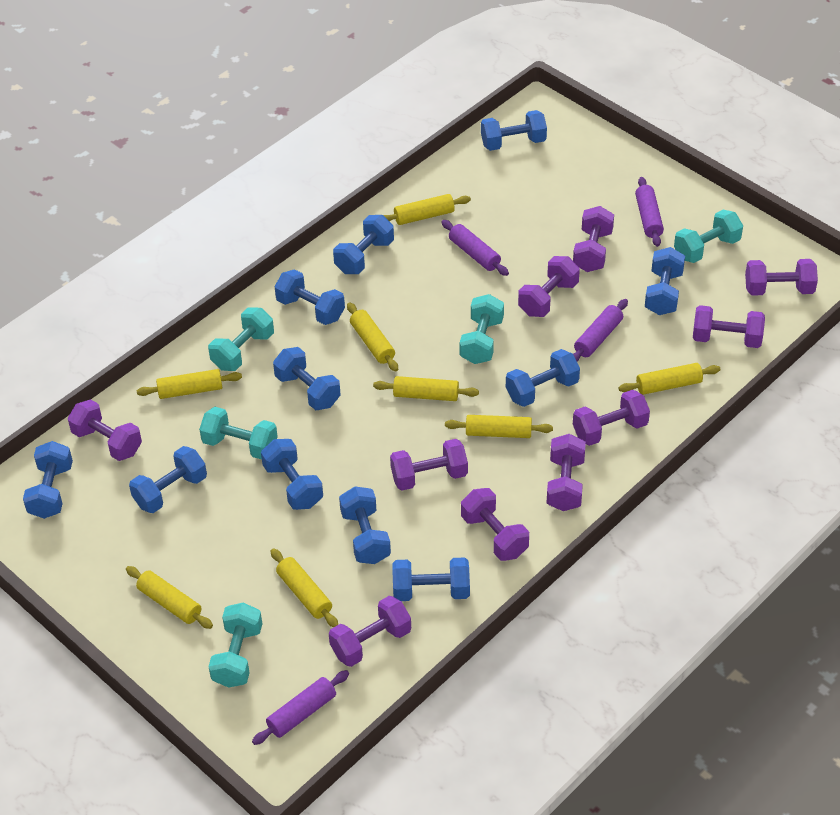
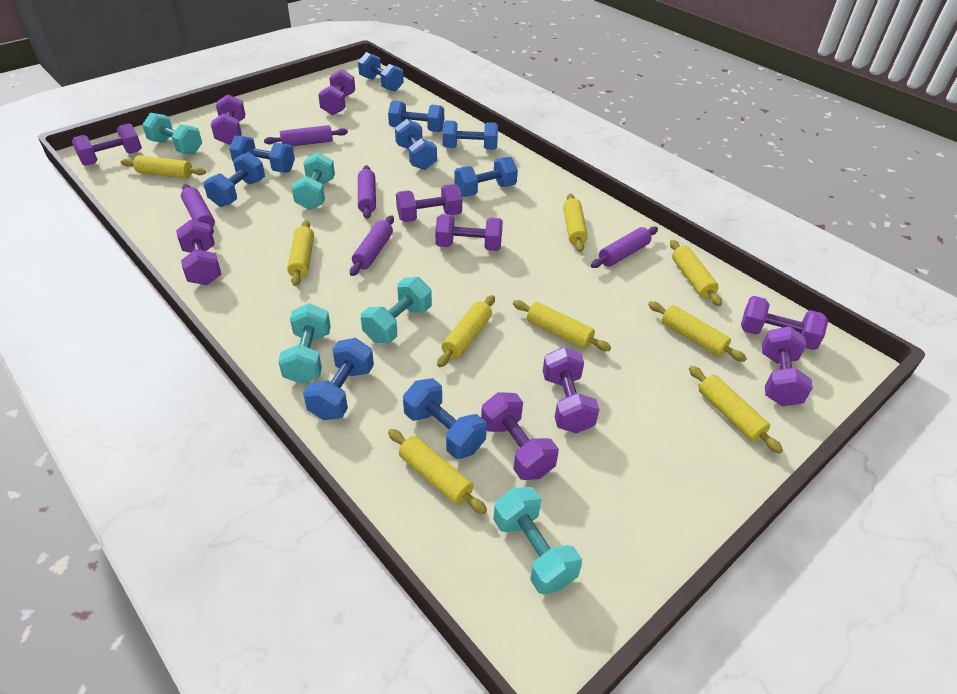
blue dumbbell: 11 -> 9
purple rolling pin: 4 -> 5
yellow rolling pin: 8 -> 9

